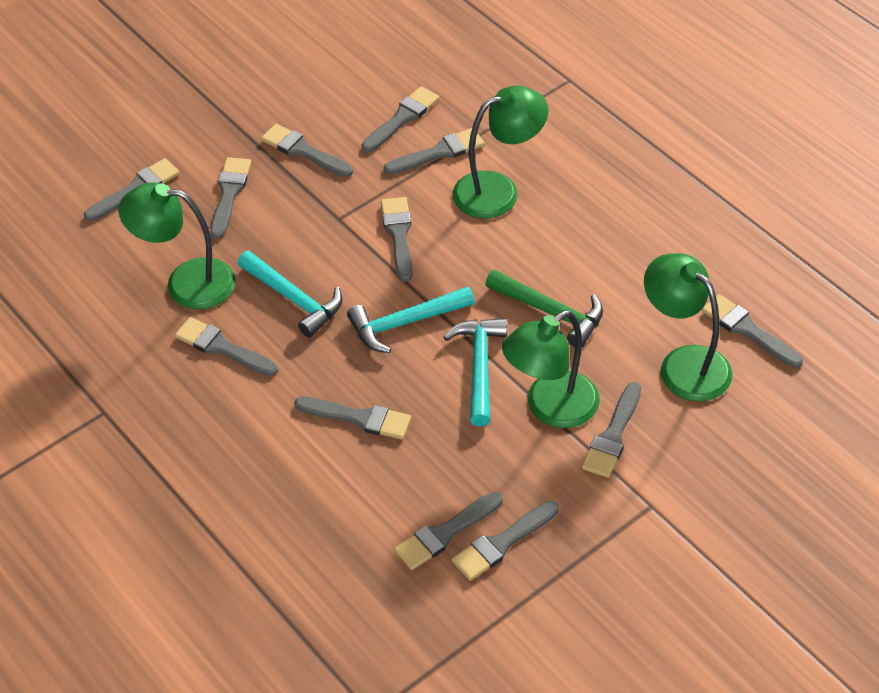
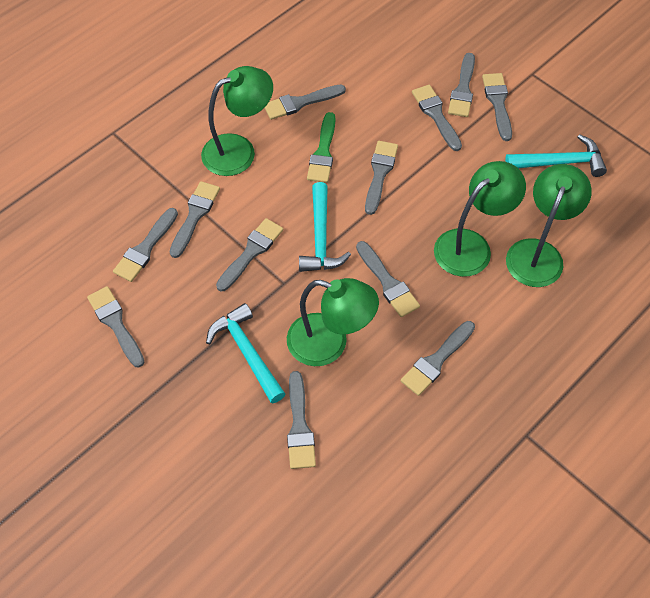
green brush: 0 -> 1
green hammer: 1 -> 0

